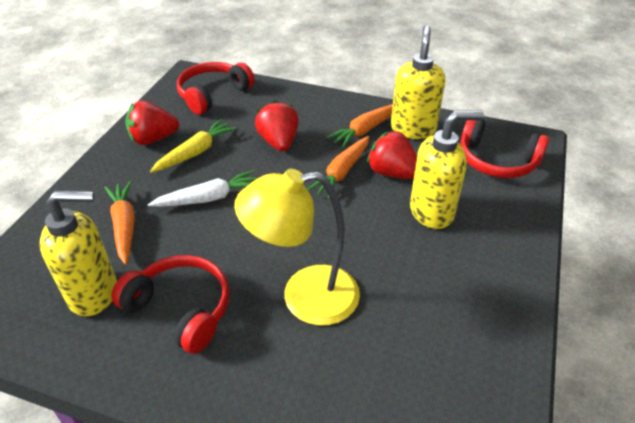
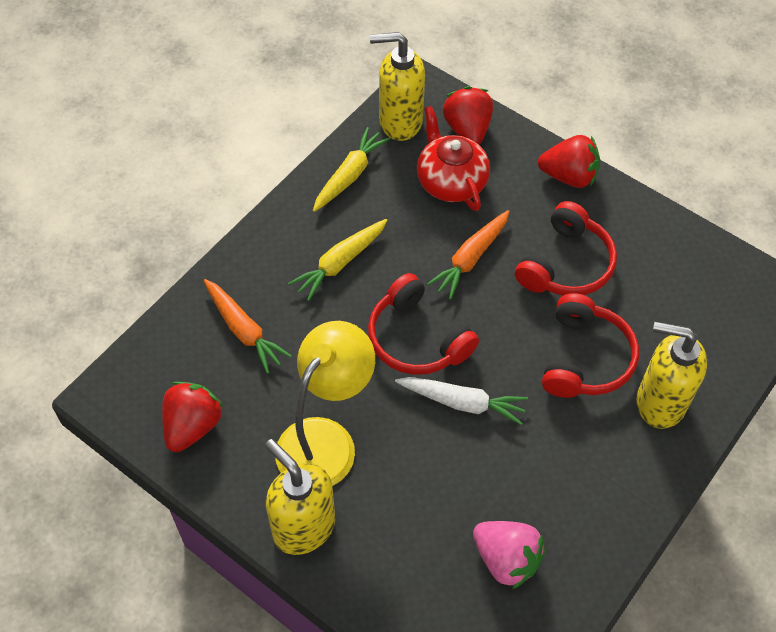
orange carrot: 3 -> 2
pink strawberry: 0 -> 1
red teapot: 0 -> 1
yellow carrot: 1 -> 2

